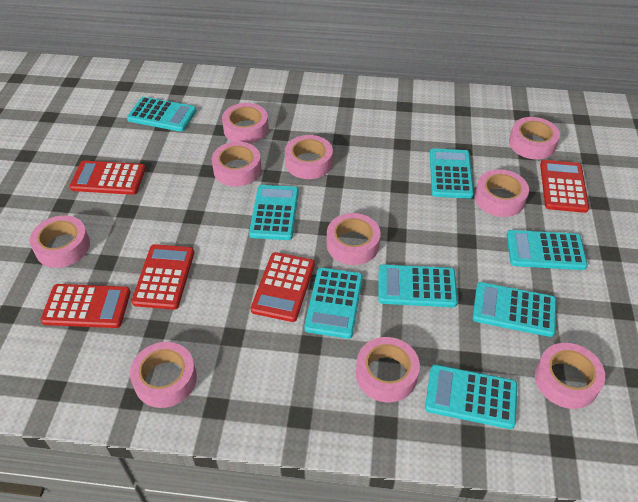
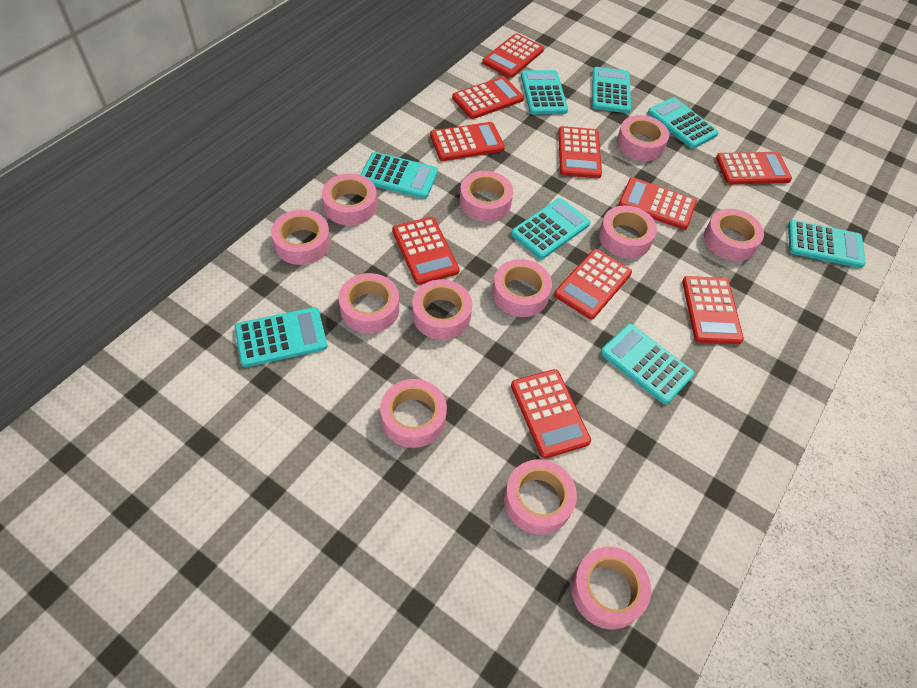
pink tape: 10 -> 12
red calculator: 5 -> 10

